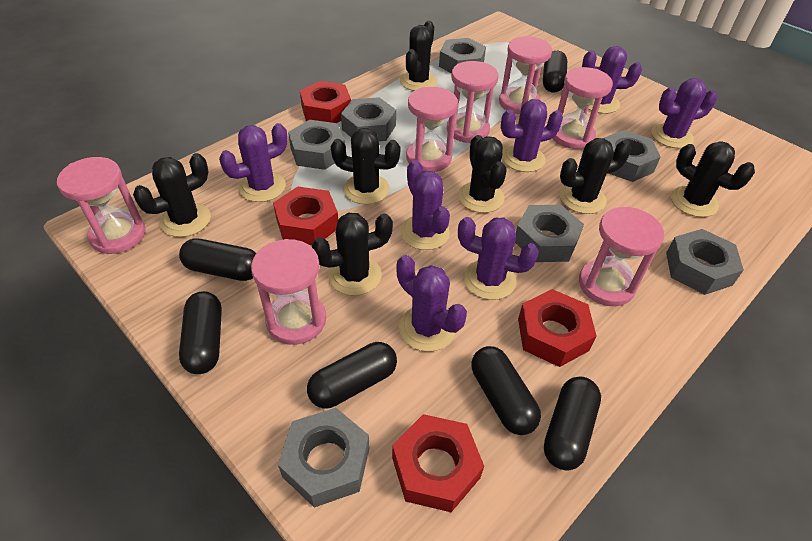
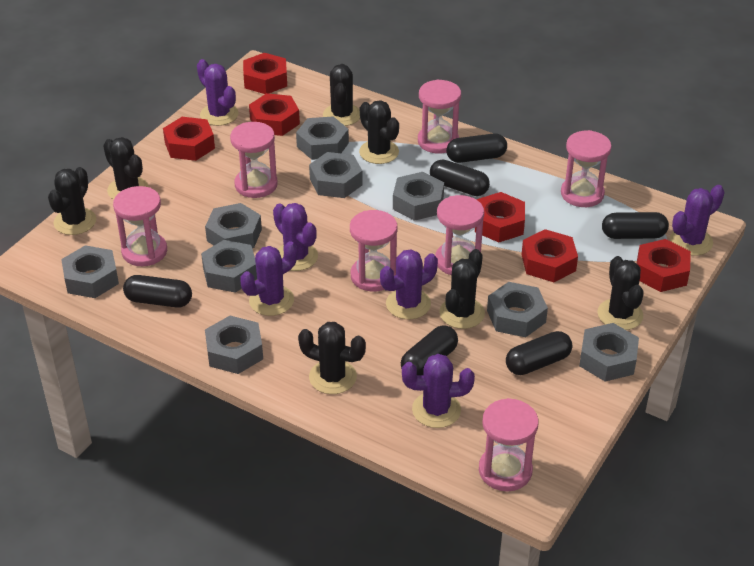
grey nut: 7 -> 9
purple cactus: 7 -> 6
red nut: 4 -> 6

